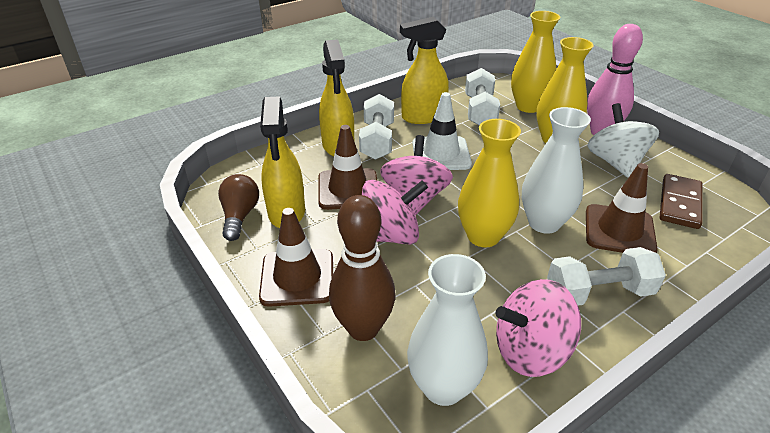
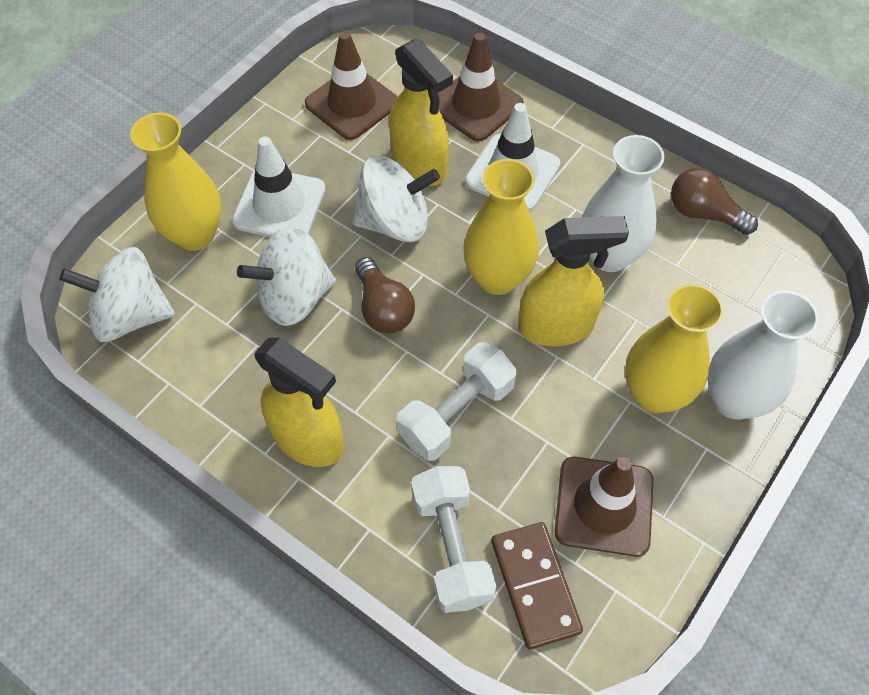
brown bowling pin: 1 -> 0
brown light bulb: 1 -> 2
pink bowling pin: 1 -> 0
pink spinning top: 3 -> 0
white dumbbell: 3 -> 2
white spinning top: 1 -> 3
white traffic cone: 1 -> 2

